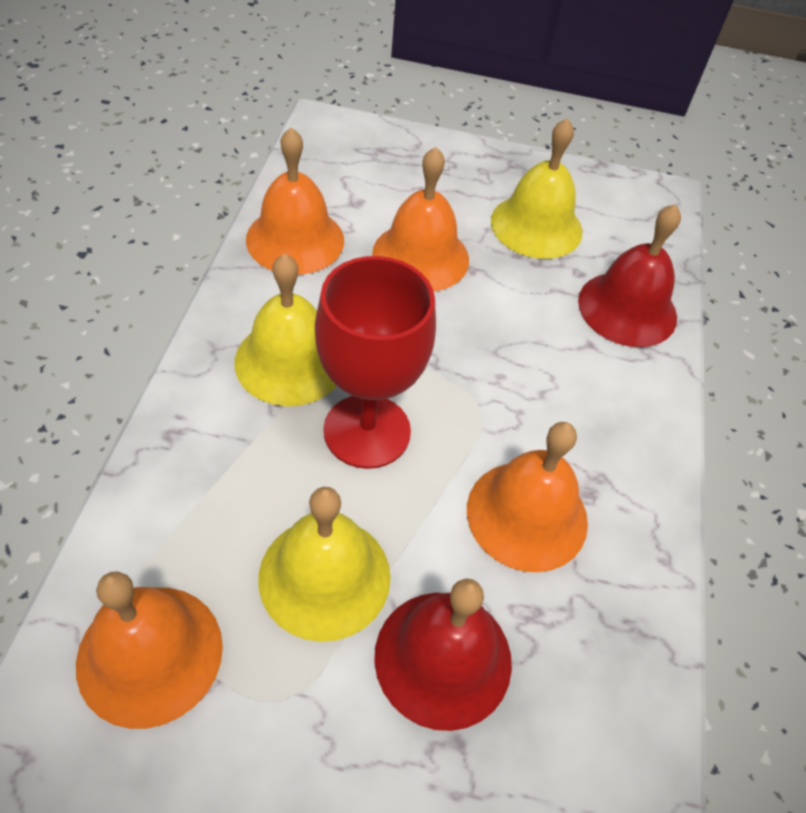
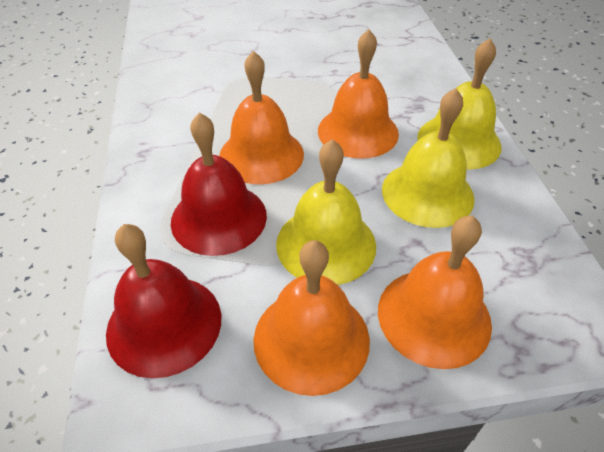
red goblet: 1 -> 0

